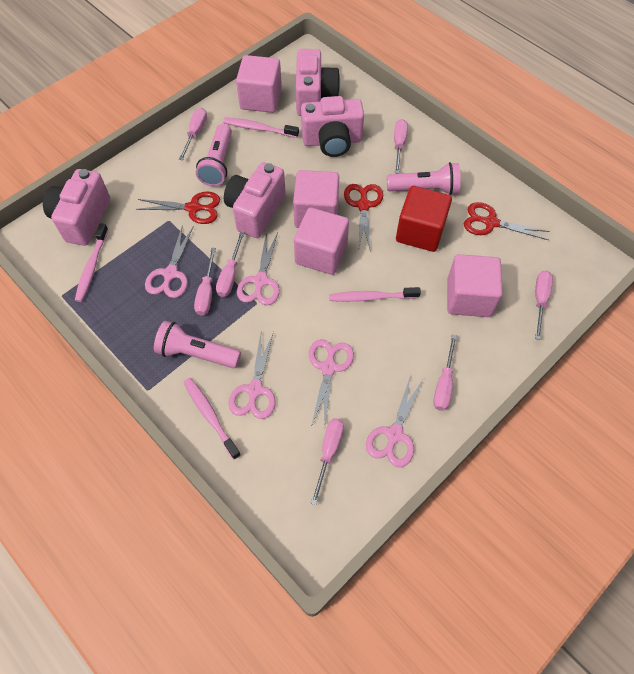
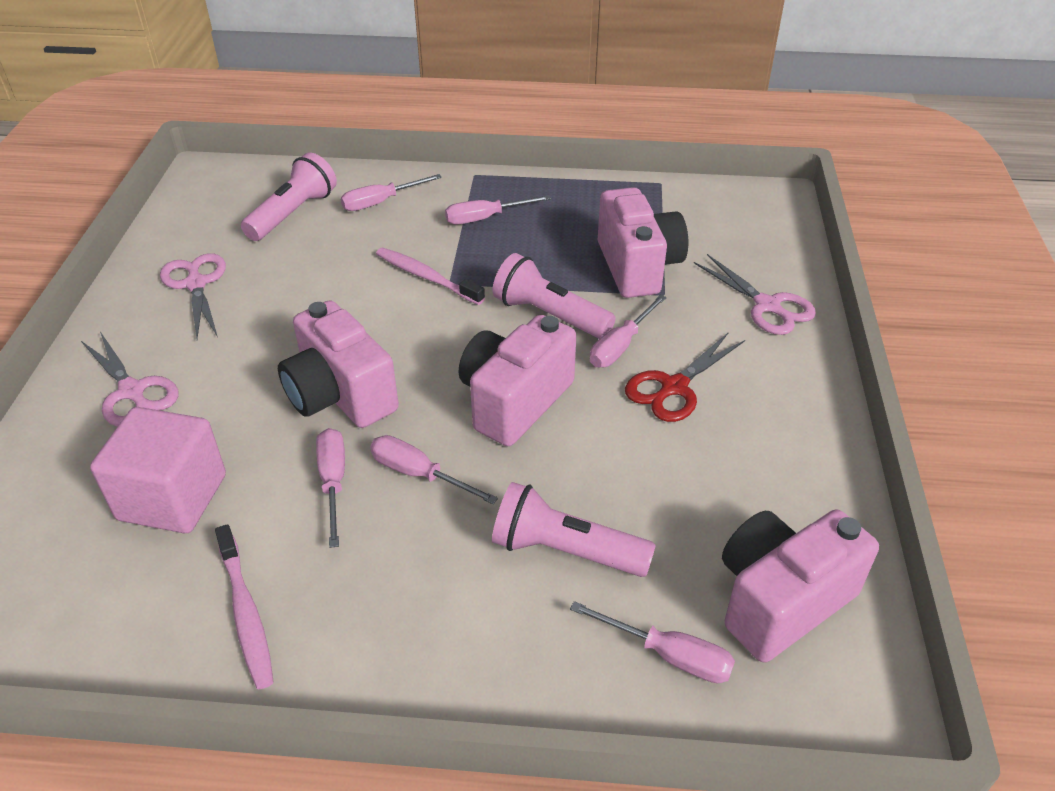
pink cube: 4 -> 1
pink scissors: 5 -> 3
pink screwdriver: 7 -> 6
pink toothbrush: 4 -> 2
red cube: 1 -> 0
red scissors: 3 -> 1

